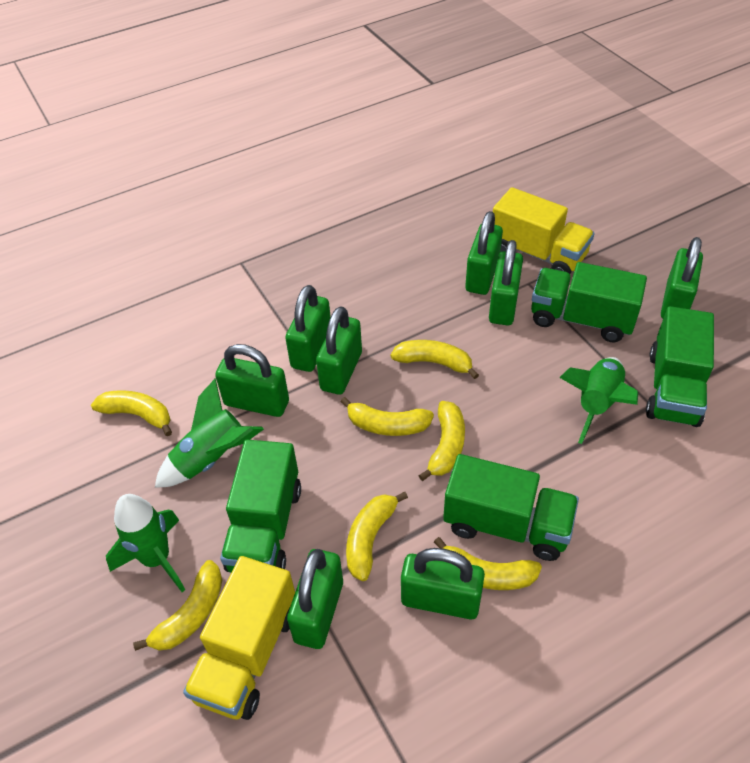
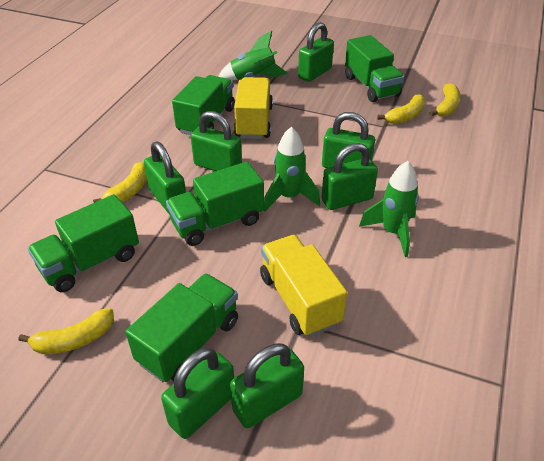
green padlock: 8 -> 7
green truck: 4 -> 5
yellow banana: 7 -> 4

